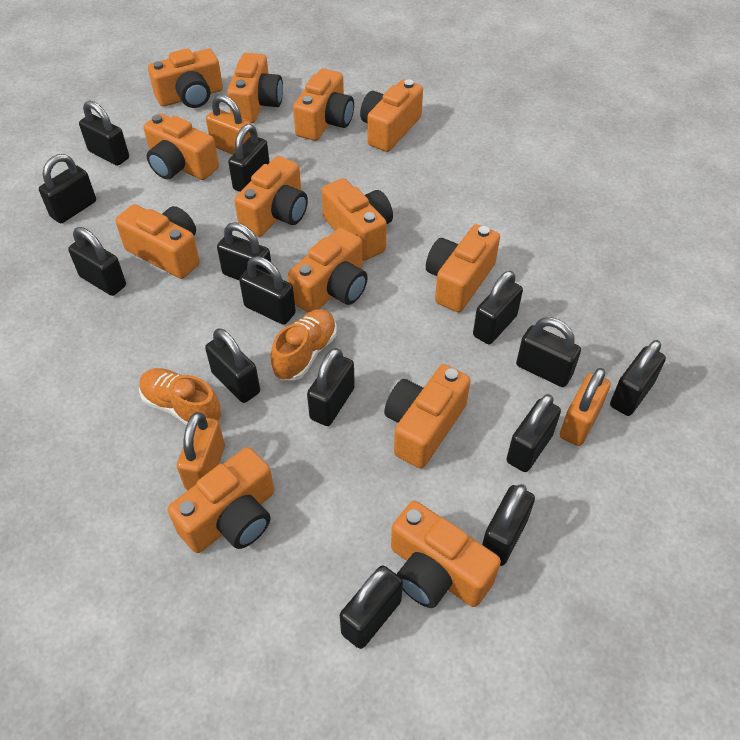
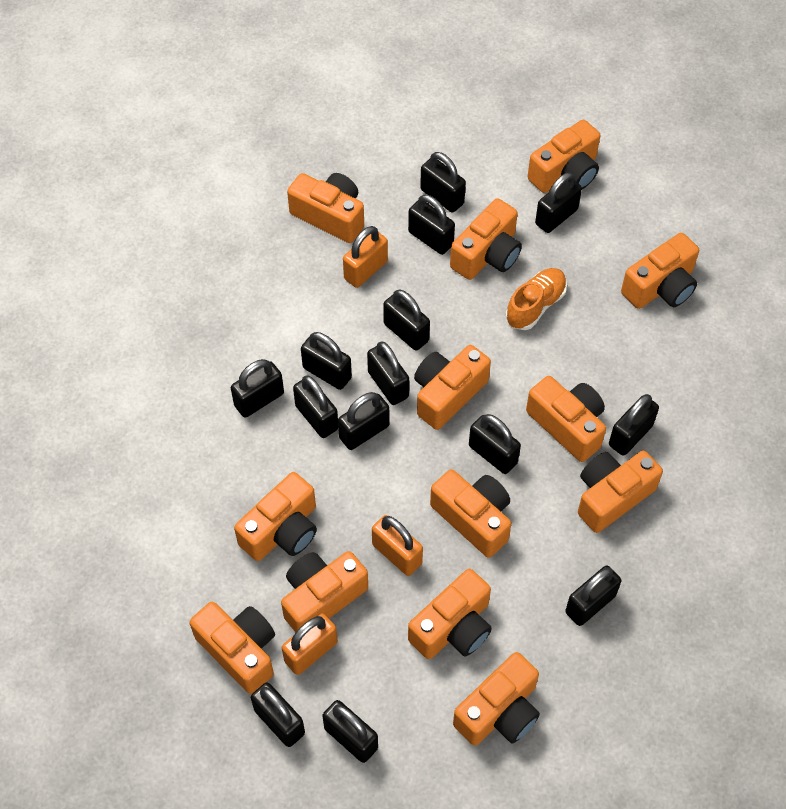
orange shoe: 2 -> 1

